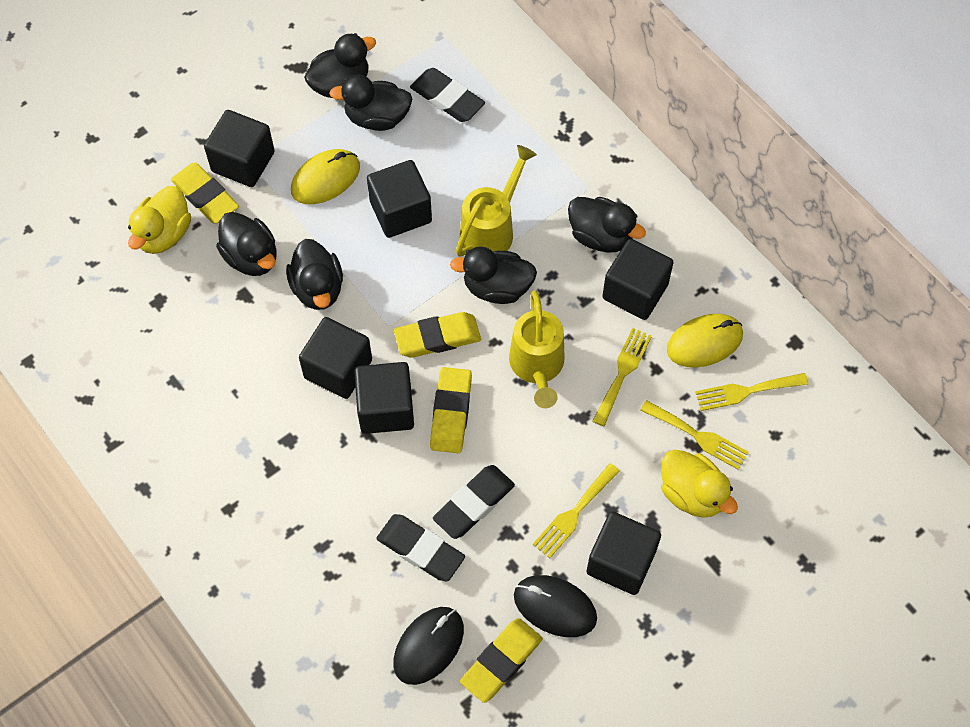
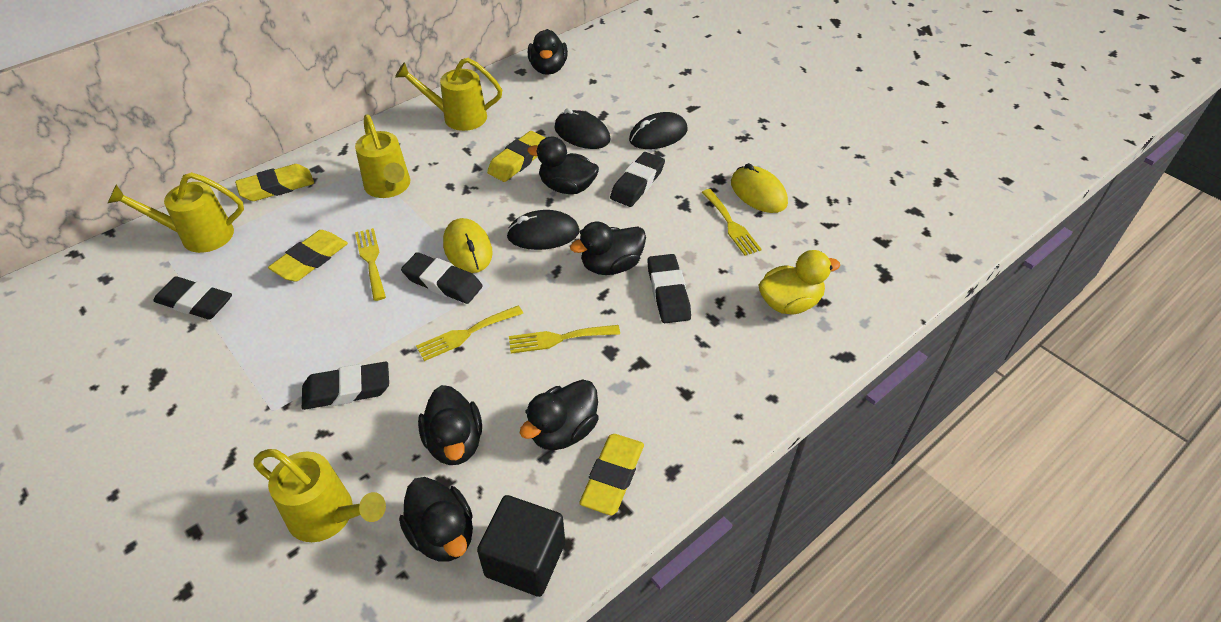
black cube: 6 -> 1
black eraser: 3 -> 5
black mouse: 2 -> 3
yellow duck: 2 -> 1
yellow watering can: 2 -> 4

